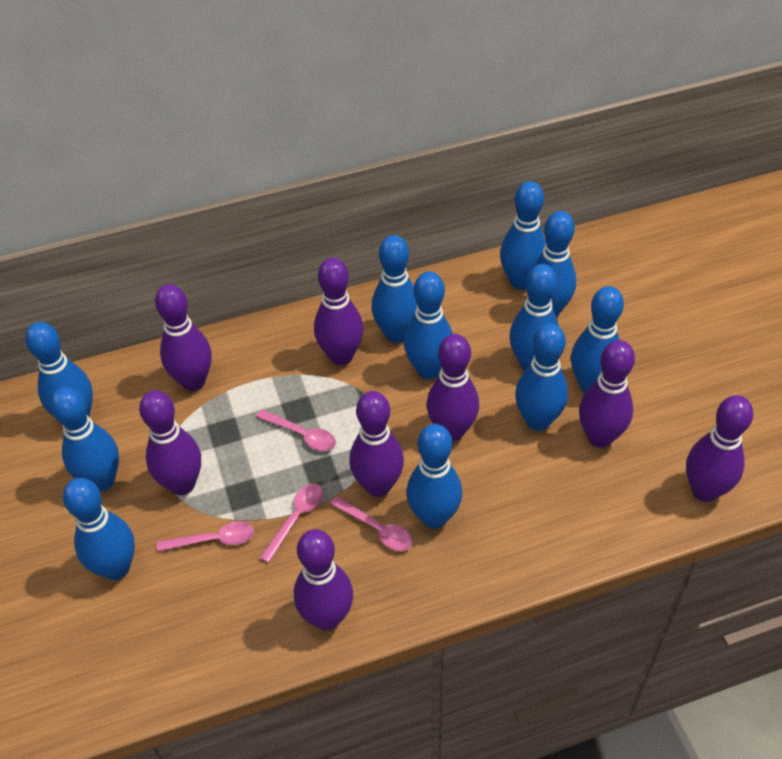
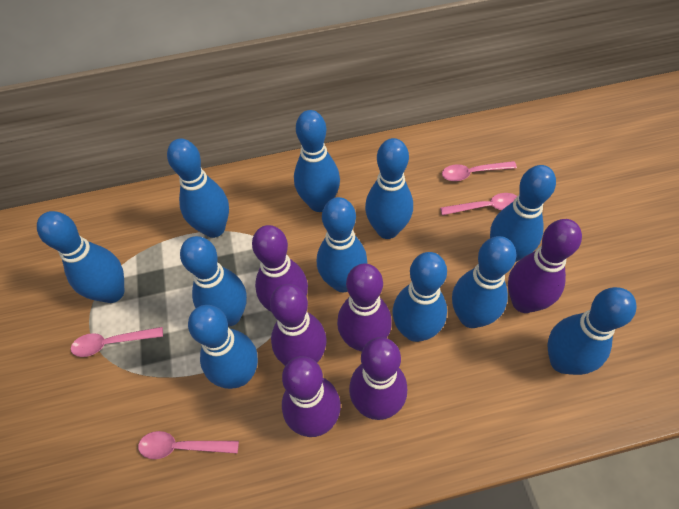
purple bowling pin: 8 -> 6

